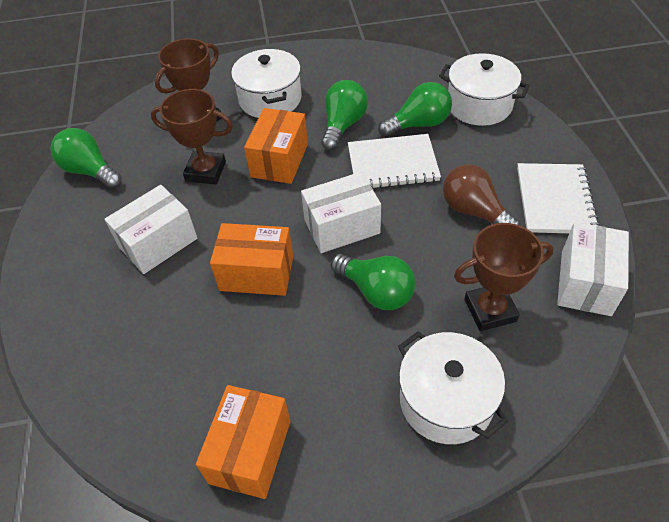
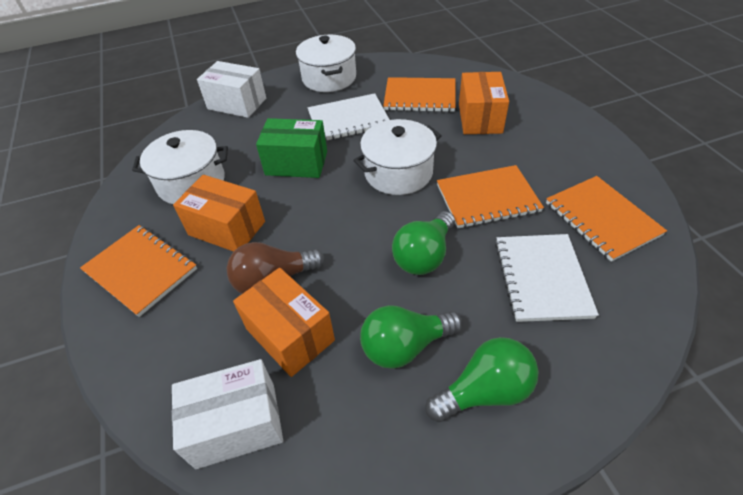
brown trophy: 3 -> 0
green box: 0 -> 1
green light bulb: 4 -> 3
orange notebook: 0 -> 4
white box: 3 -> 2

